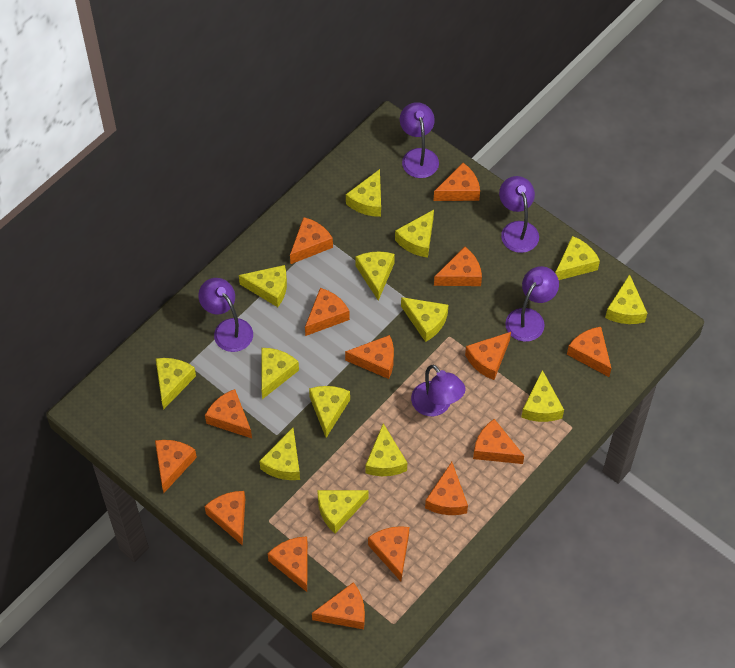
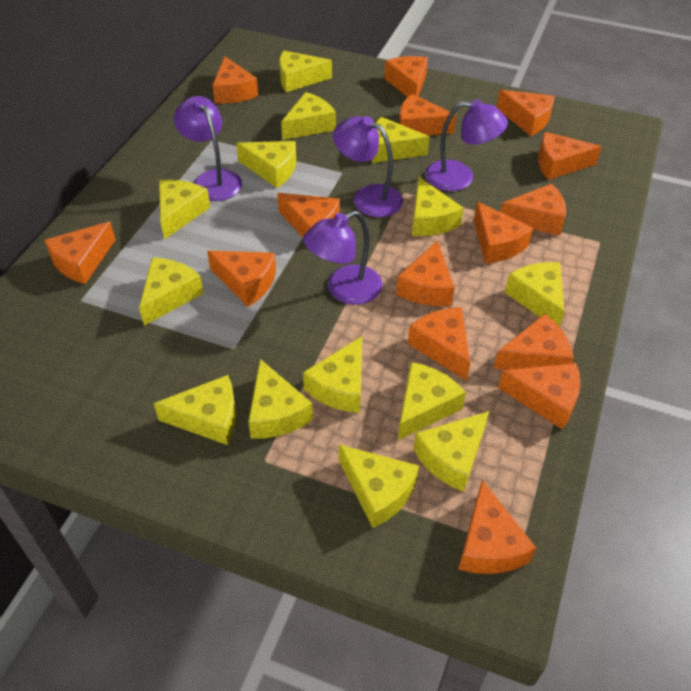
purple lamp: 5 -> 4

